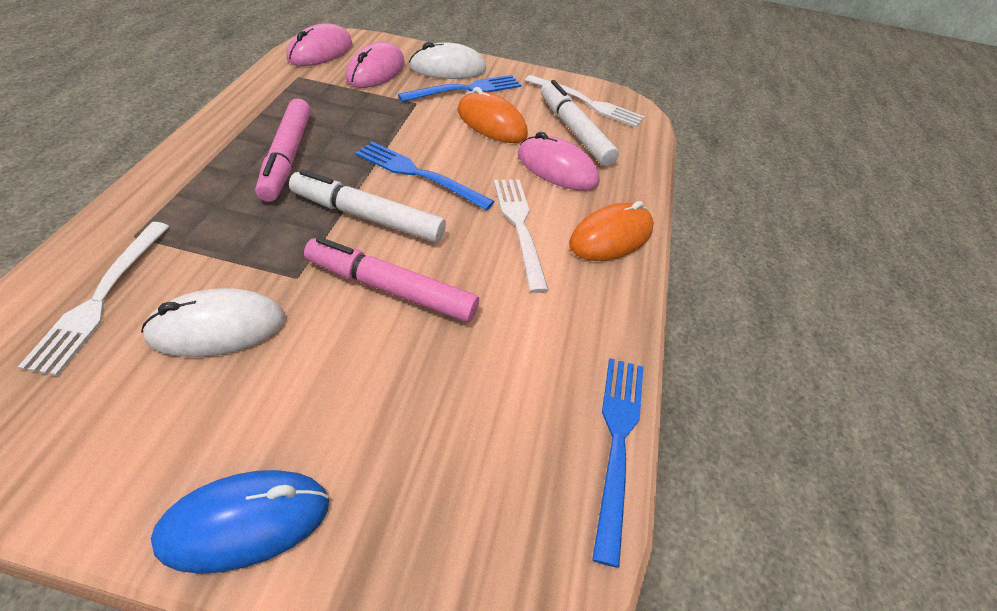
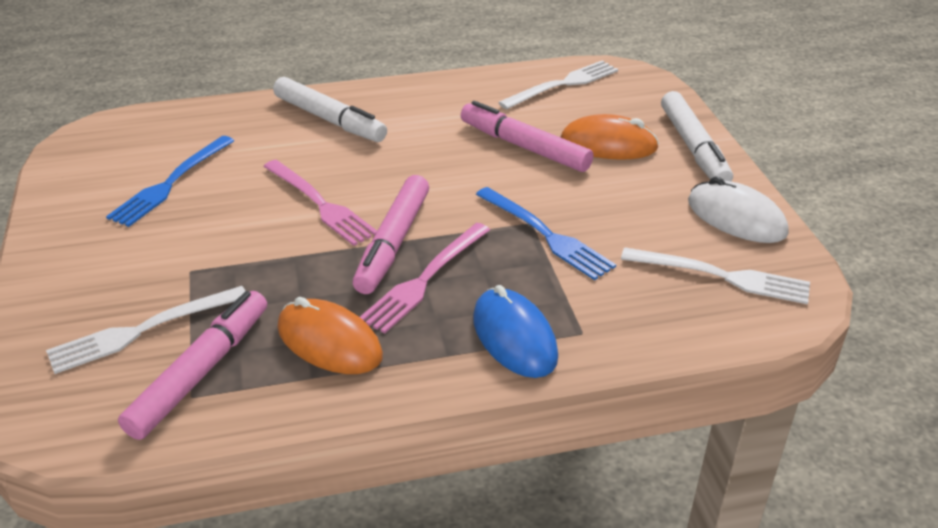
blue fork: 3 -> 2
pink fork: 0 -> 2
pink marker: 2 -> 3
pink mouse: 3 -> 0
white mouse: 2 -> 1

